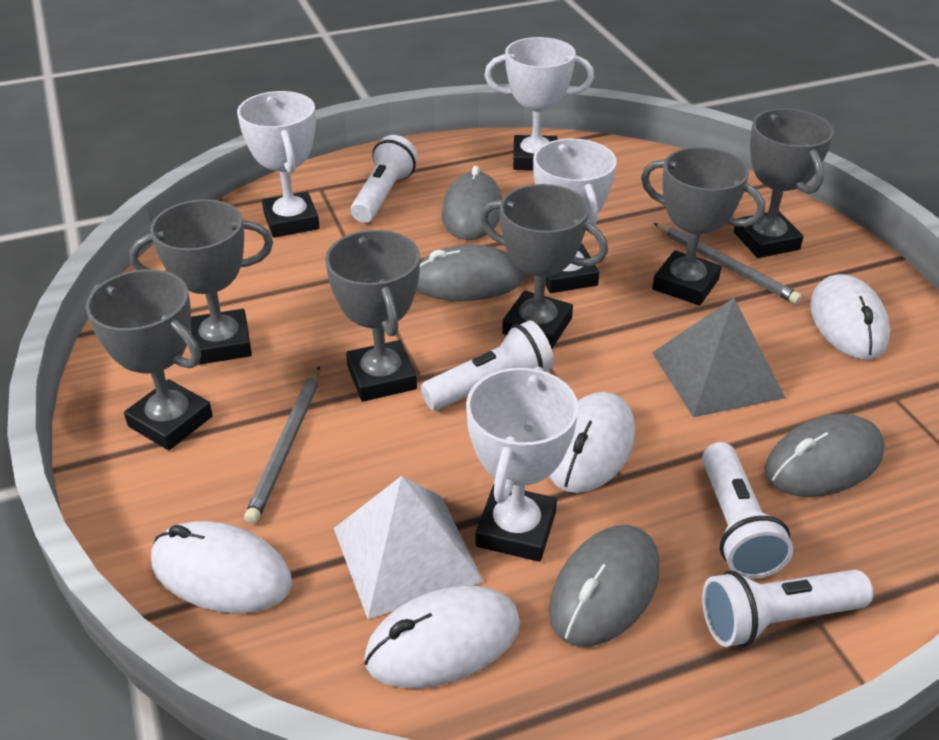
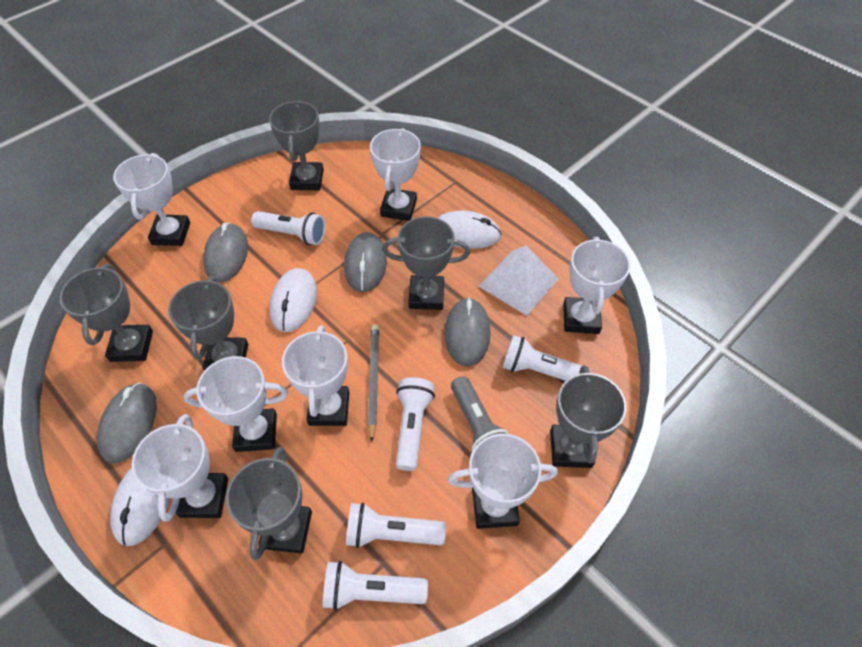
grey flashlight: 0 -> 1
grey pencil: 2 -> 1
grey pyramid: 1 -> 0
white flashlight: 4 -> 5
white mouse: 4 -> 3
white trophy: 4 -> 7

